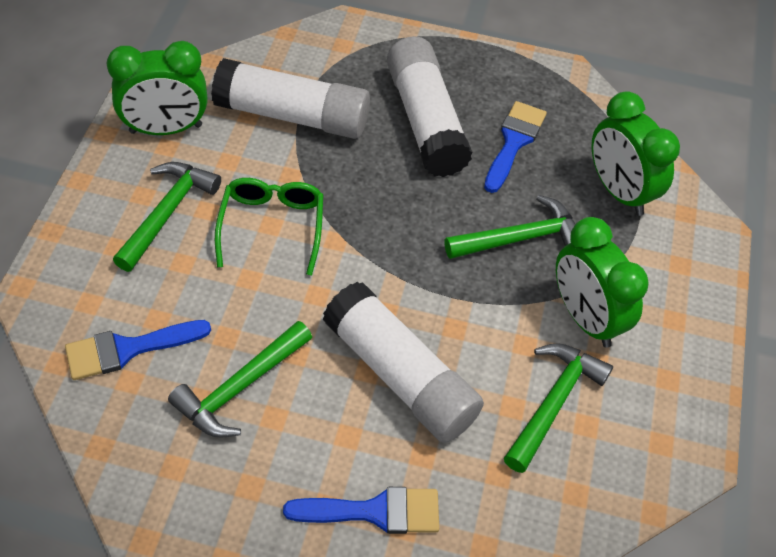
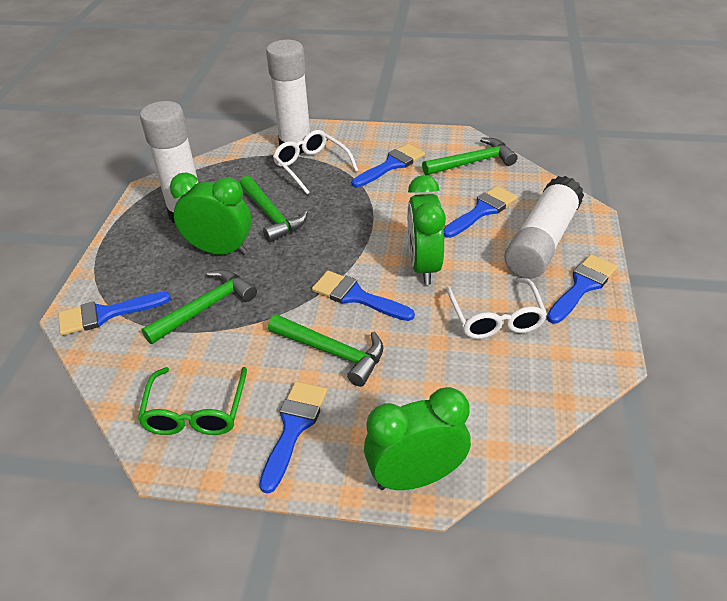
blue brush: 3 -> 6
white glasses: 0 -> 2

